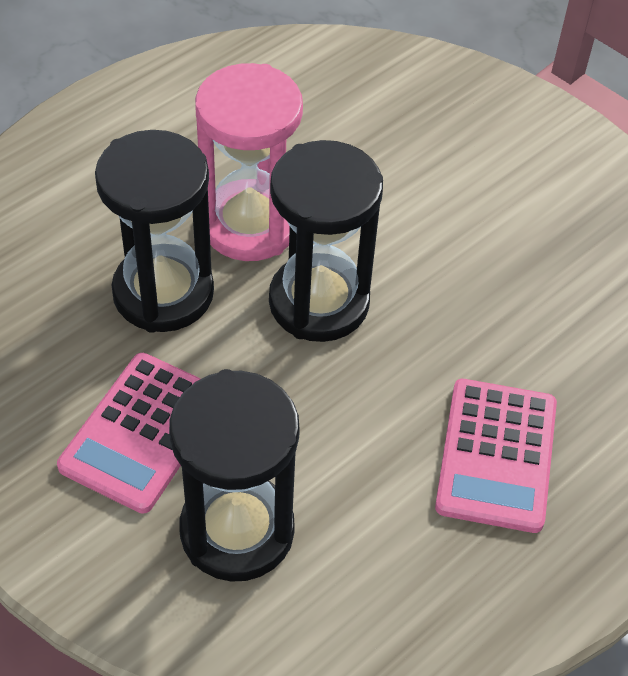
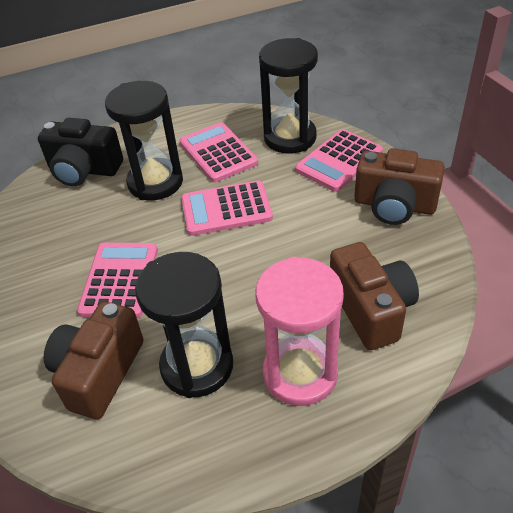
black camera: 0 -> 1
brown camera: 0 -> 3
pink calculator: 2 -> 4

